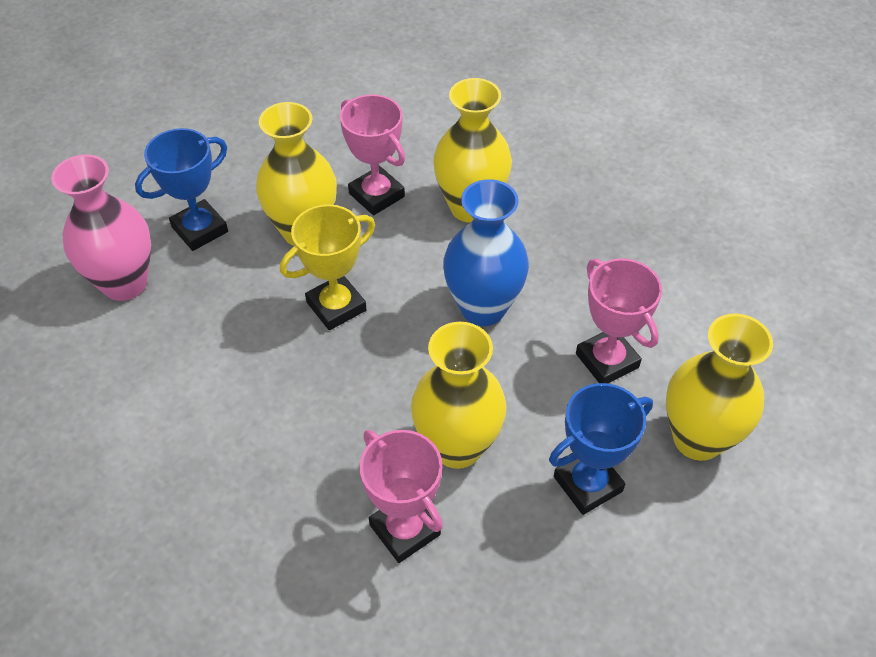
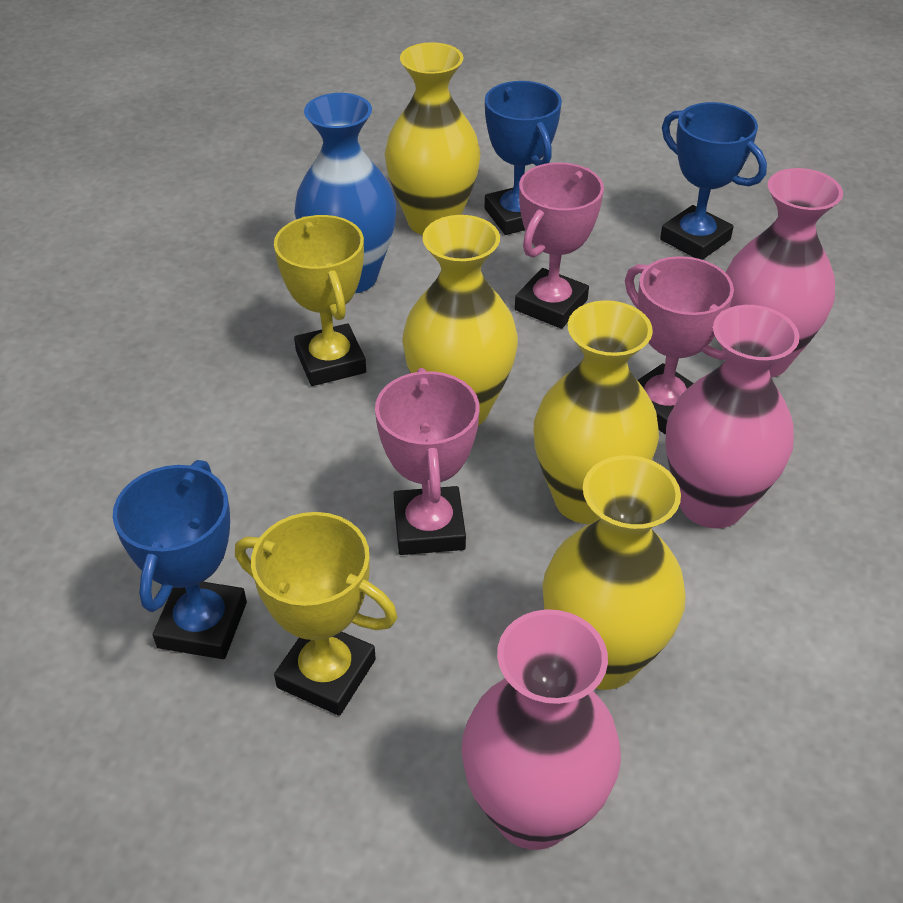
blue trophy: 2 -> 3
pink vase: 1 -> 3
yellow trophy: 1 -> 2

